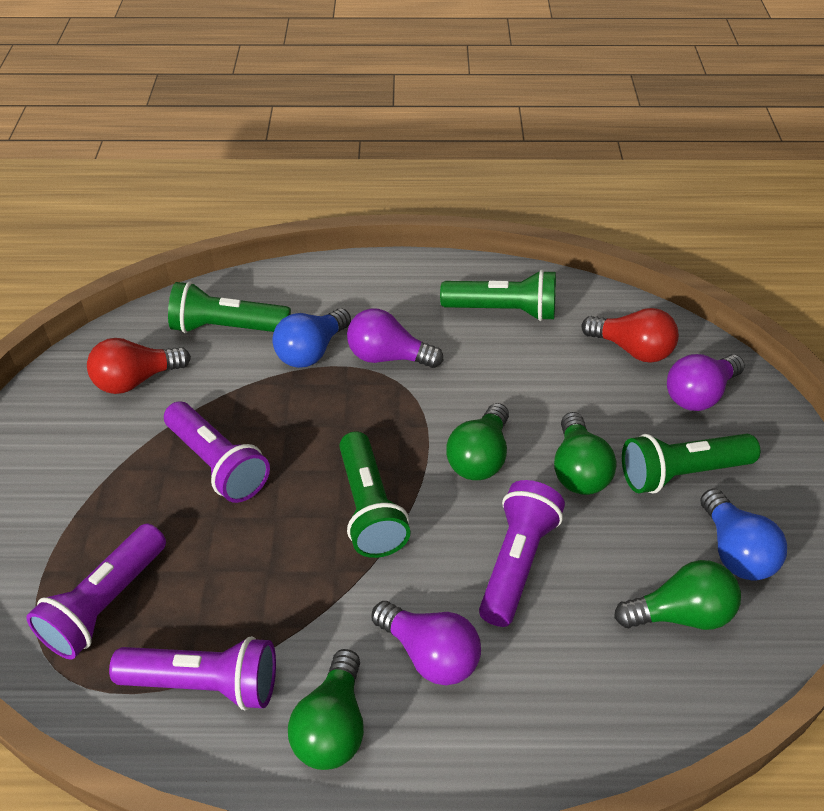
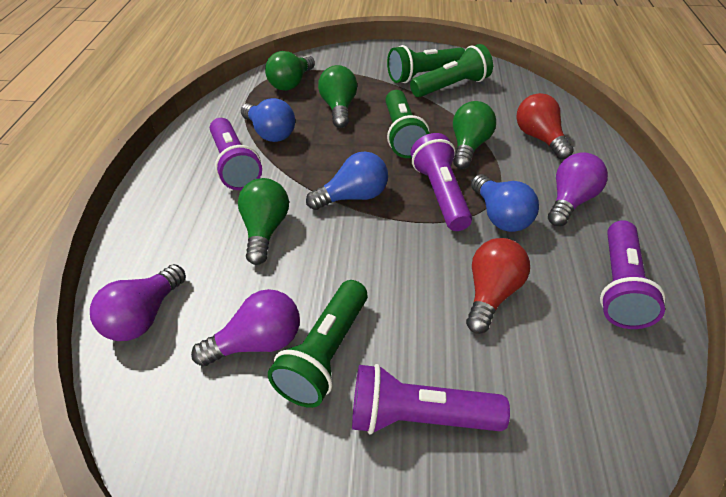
blue light bulb: 2 -> 3

